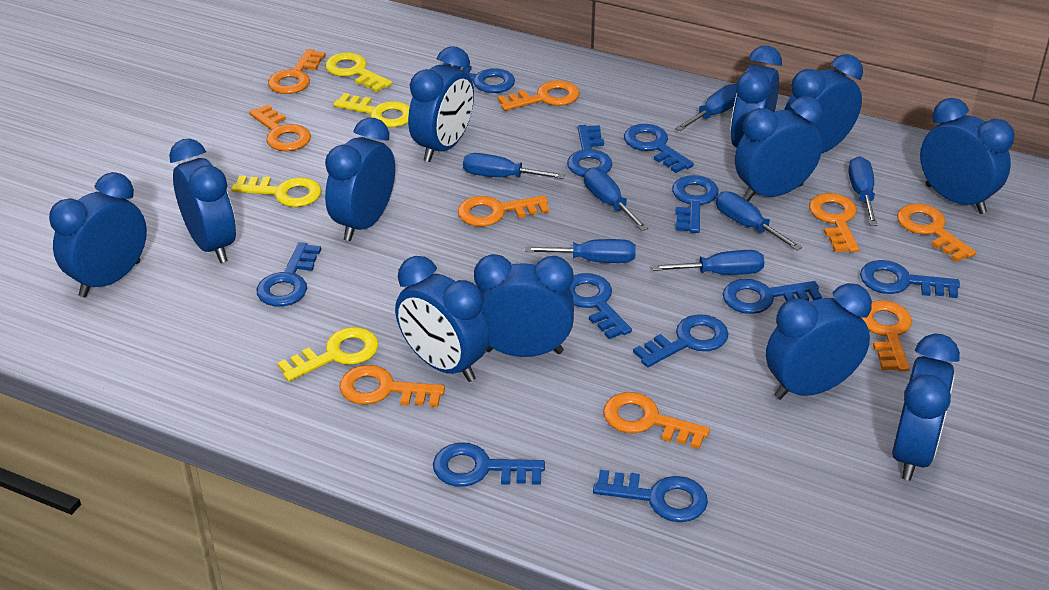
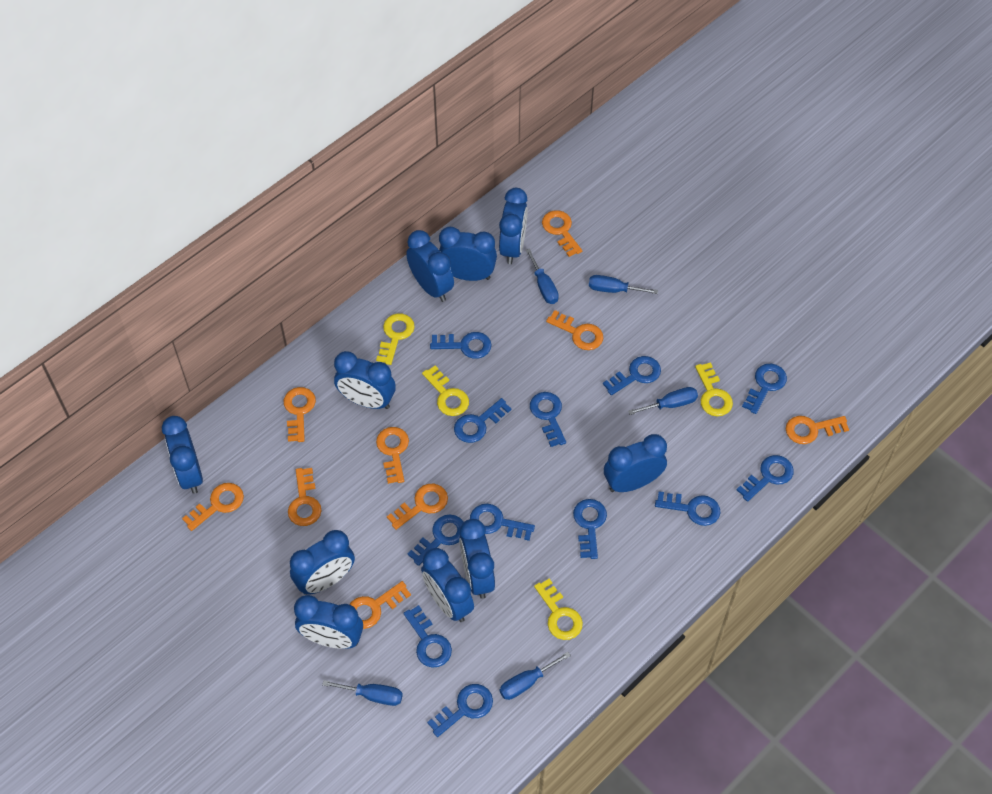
blue clock: 12 -> 10
blue key: 11 -> 12
blue screwdriver: 7 -> 5

